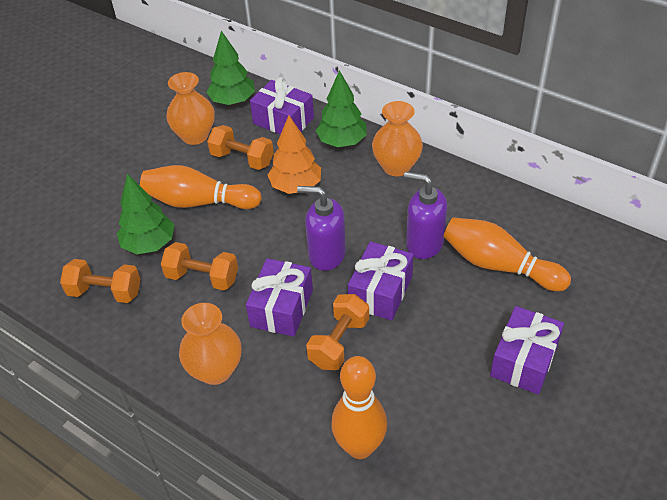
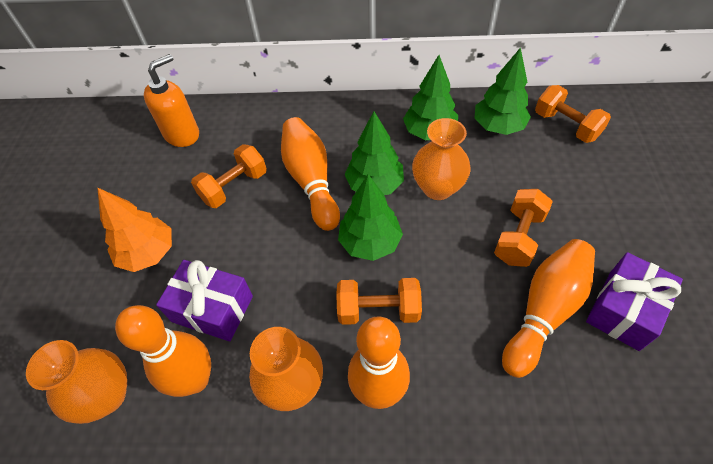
green tree: 3 -> 4
orange bowling pin: 3 -> 4
orange soap dispenser: 0 -> 1
purple gift: 4 -> 2
purple soap dispenser: 2 -> 0

